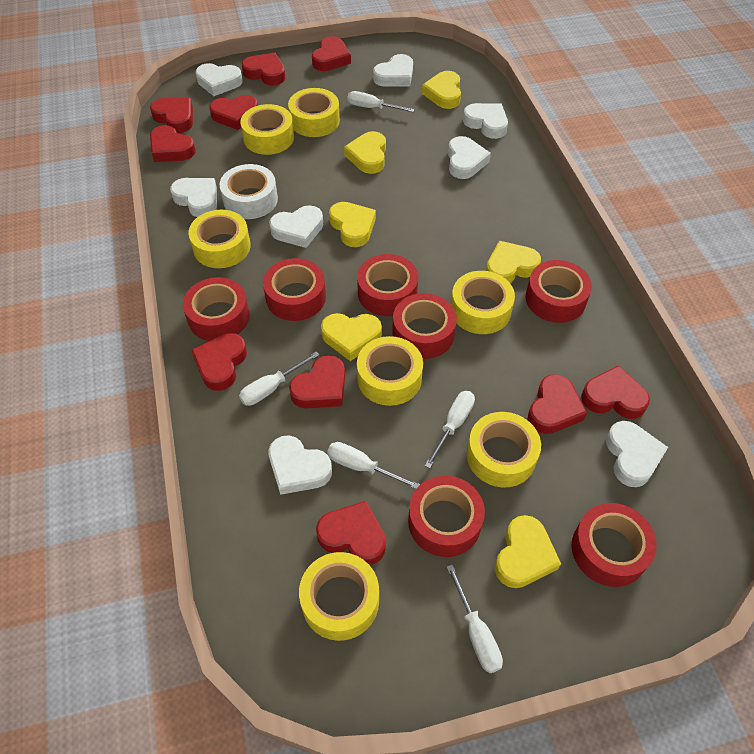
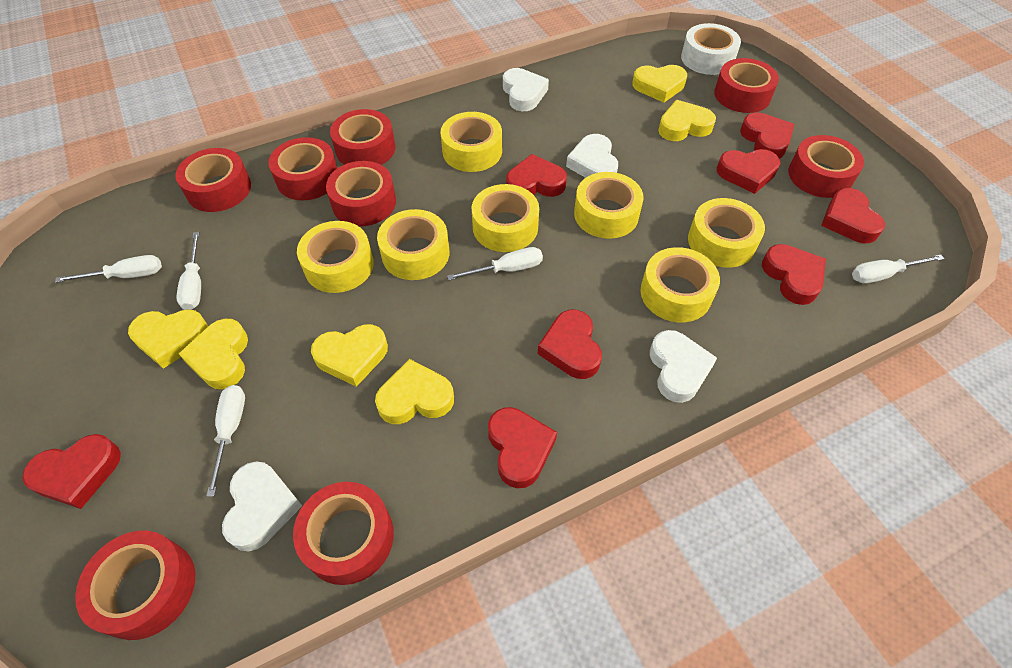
red heart: 10 -> 8
red tape: 7 -> 8
white heart: 8 -> 4

